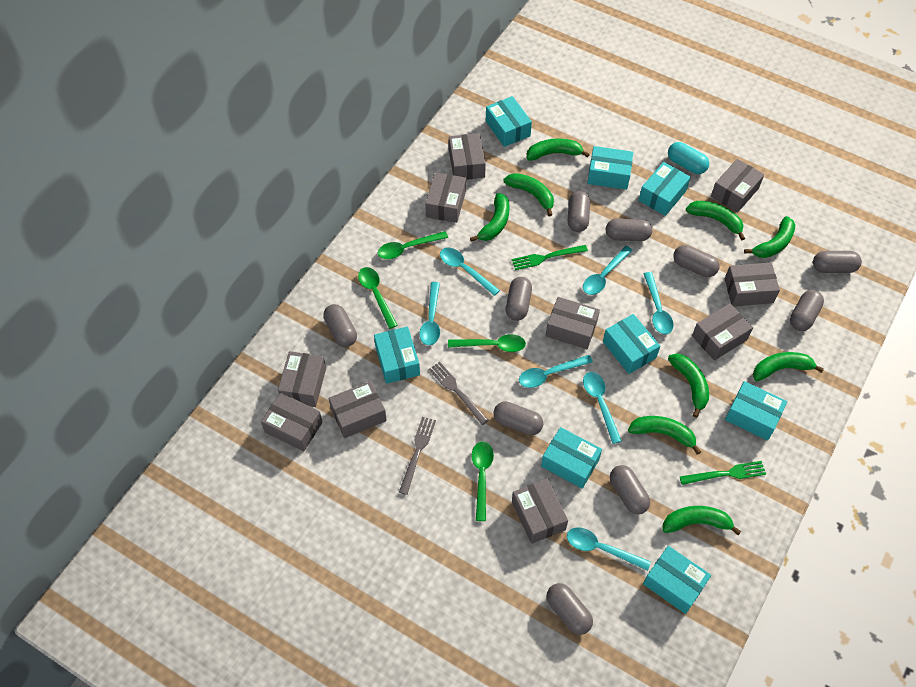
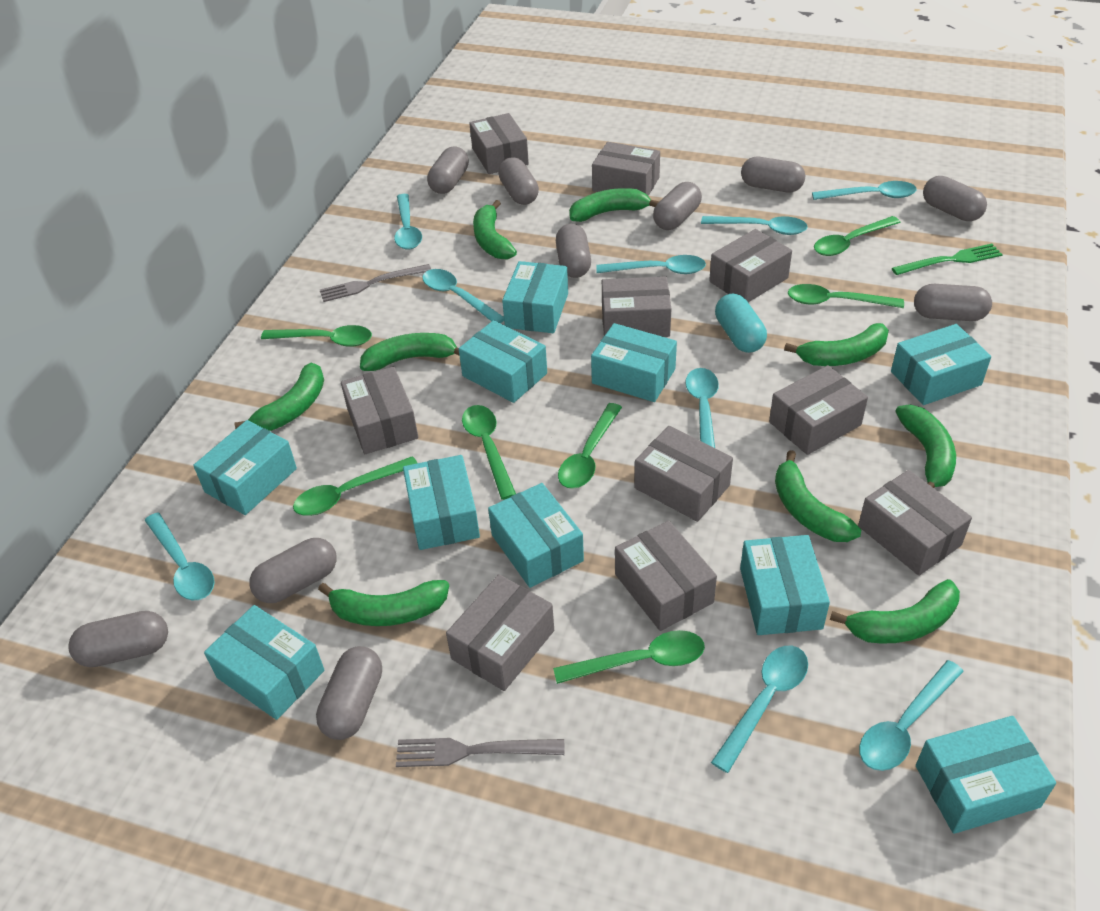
green fork: 2 -> 1
green spoon: 4 -> 7
turquoise box: 8 -> 10
turquoise spoon: 7 -> 9

